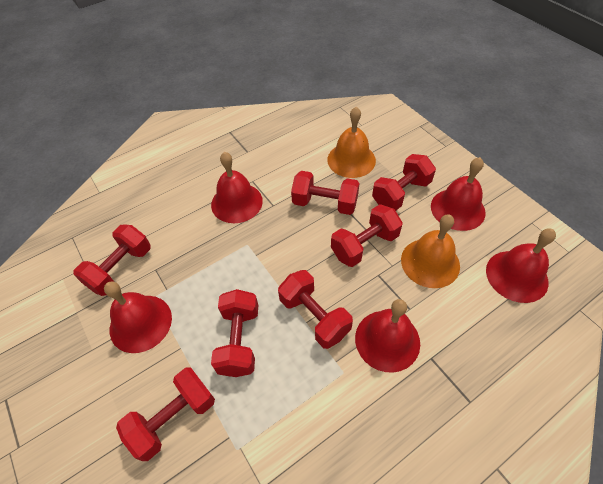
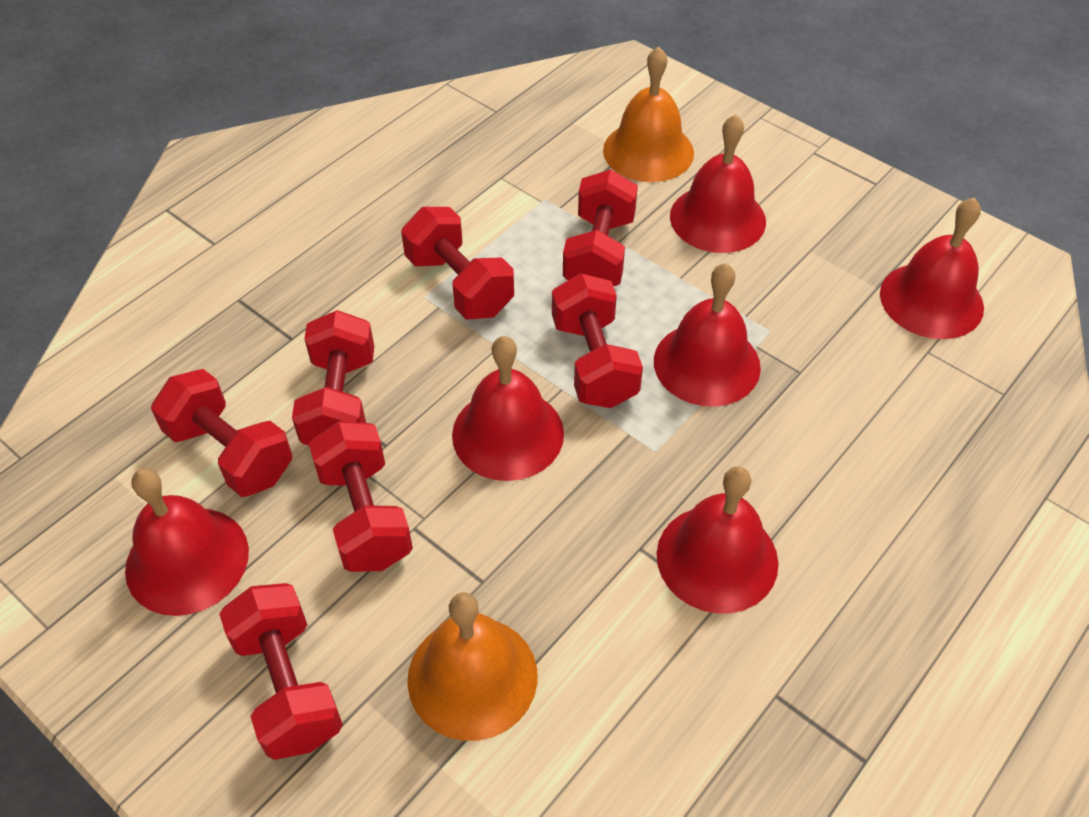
red bell: 5 -> 6

